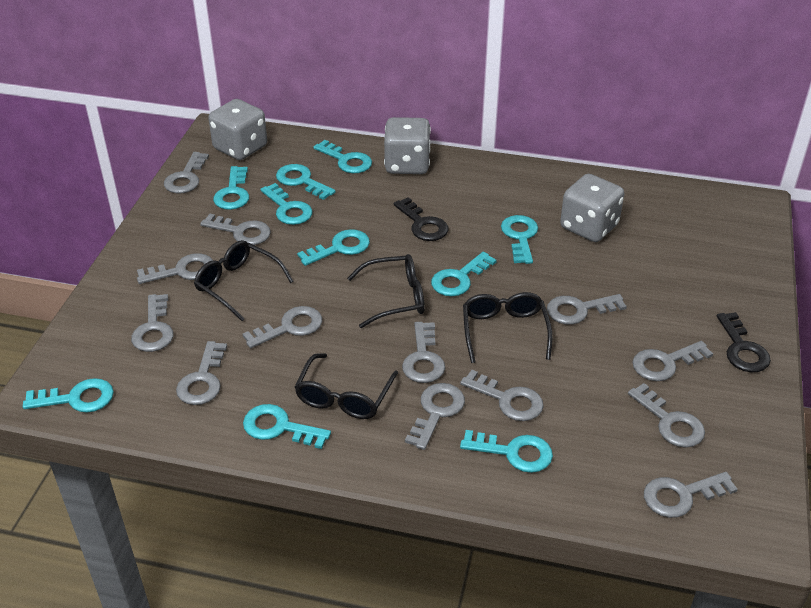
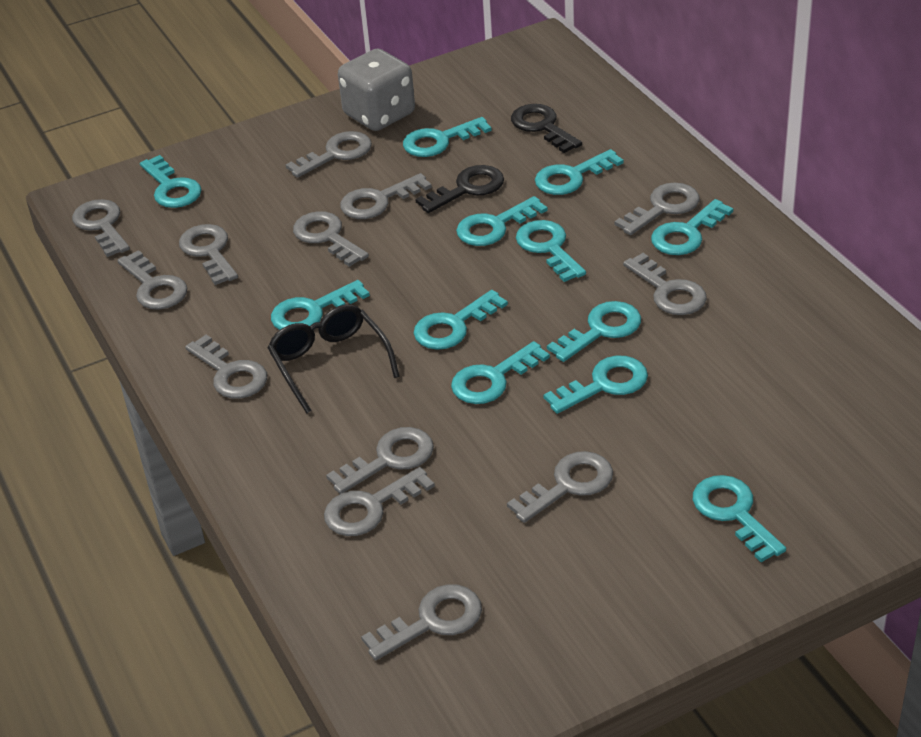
black glasses: 4 -> 1
grey dice: 3 -> 1
turquoise key: 10 -> 12

